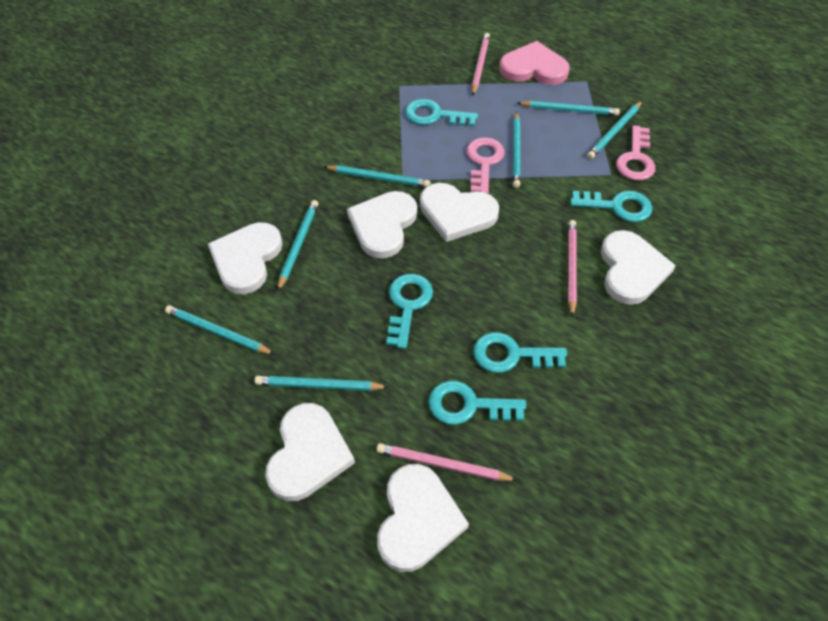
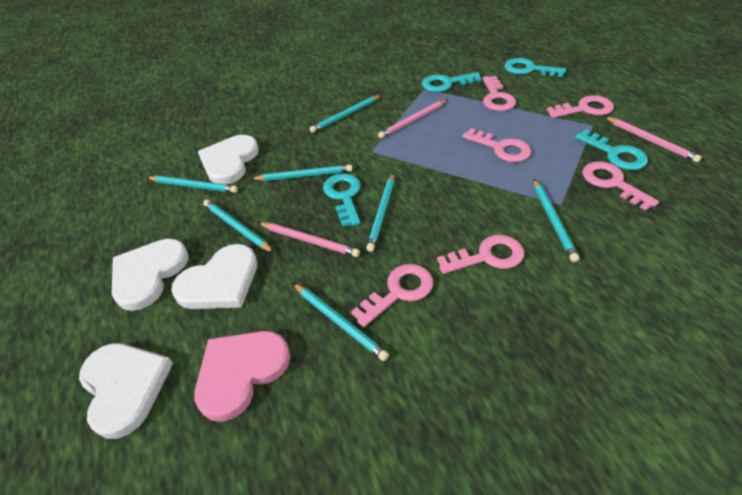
pink key: 2 -> 6
turquoise key: 5 -> 4
white heart: 6 -> 4

